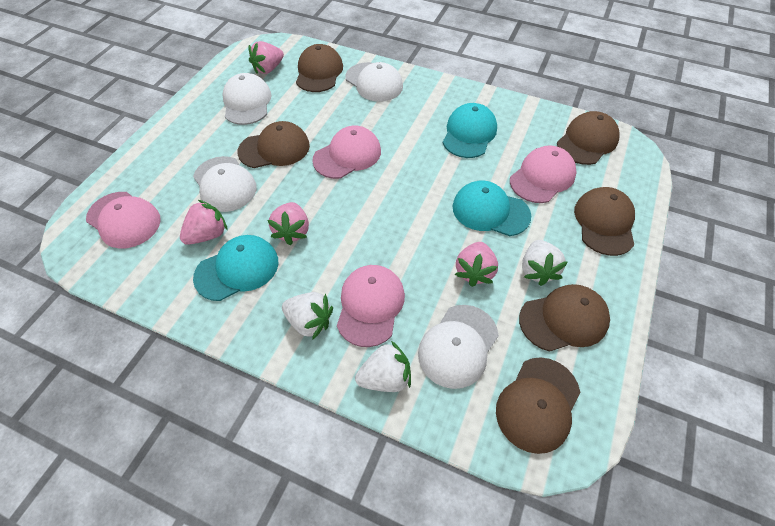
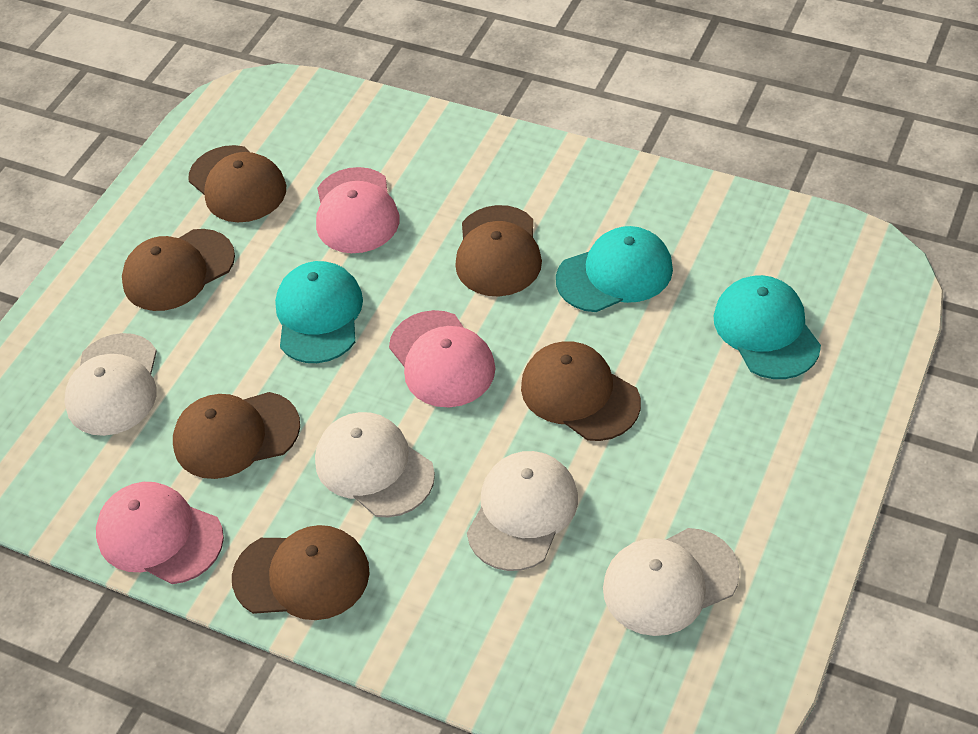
pink cap: 4 -> 3
pink strawberry: 4 -> 0
white strawberry: 3 -> 0

